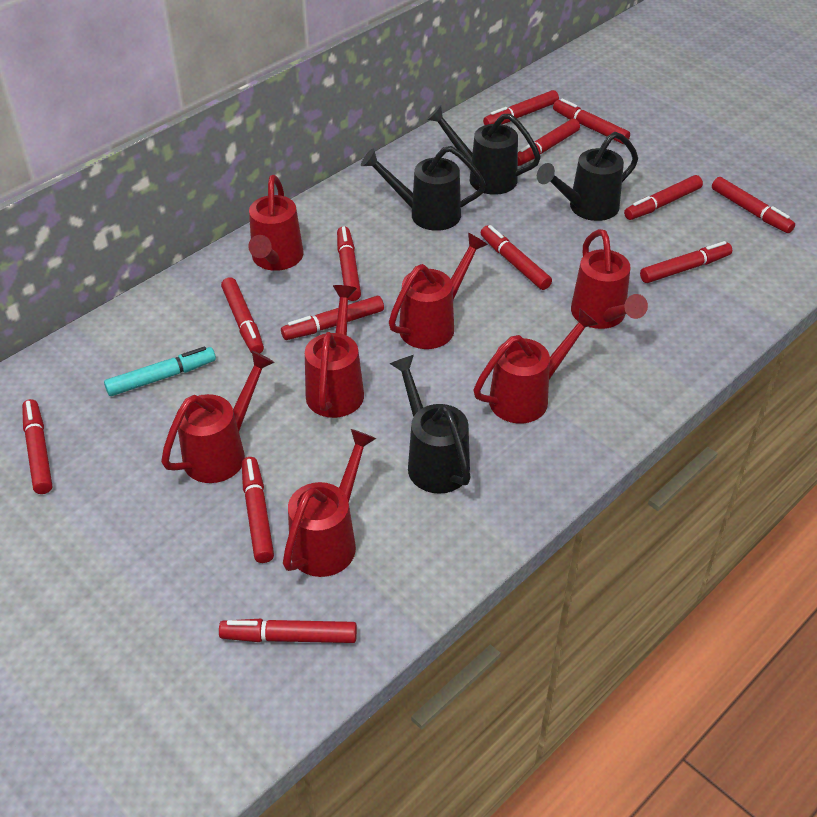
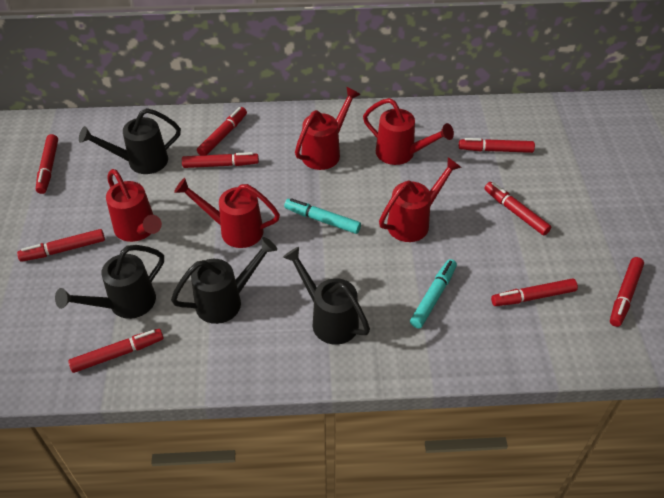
red marker: 13 -> 9
red watering can: 7 -> 5
turquoise marker: 1 -> 2

